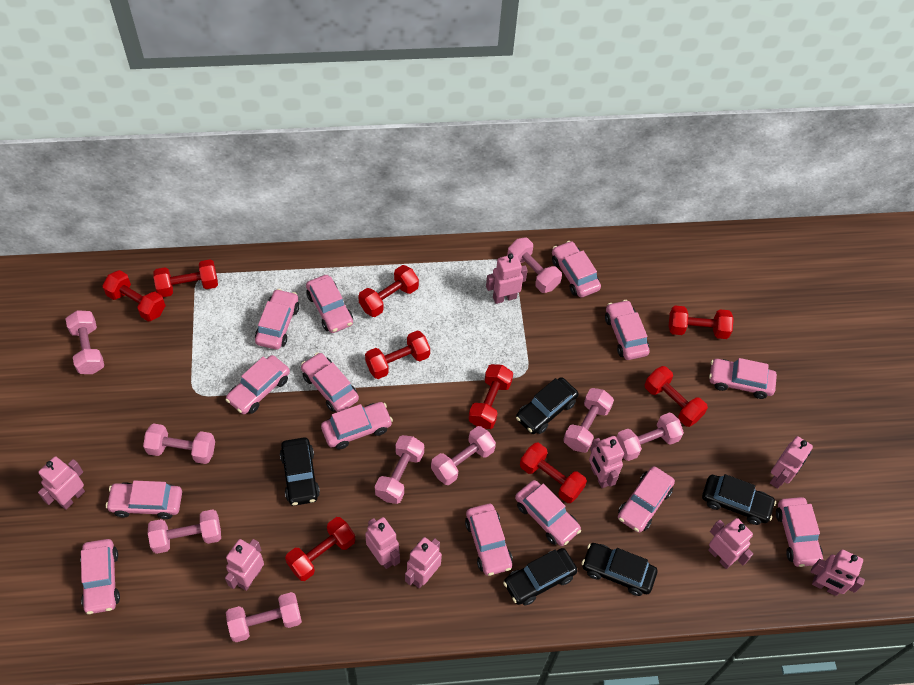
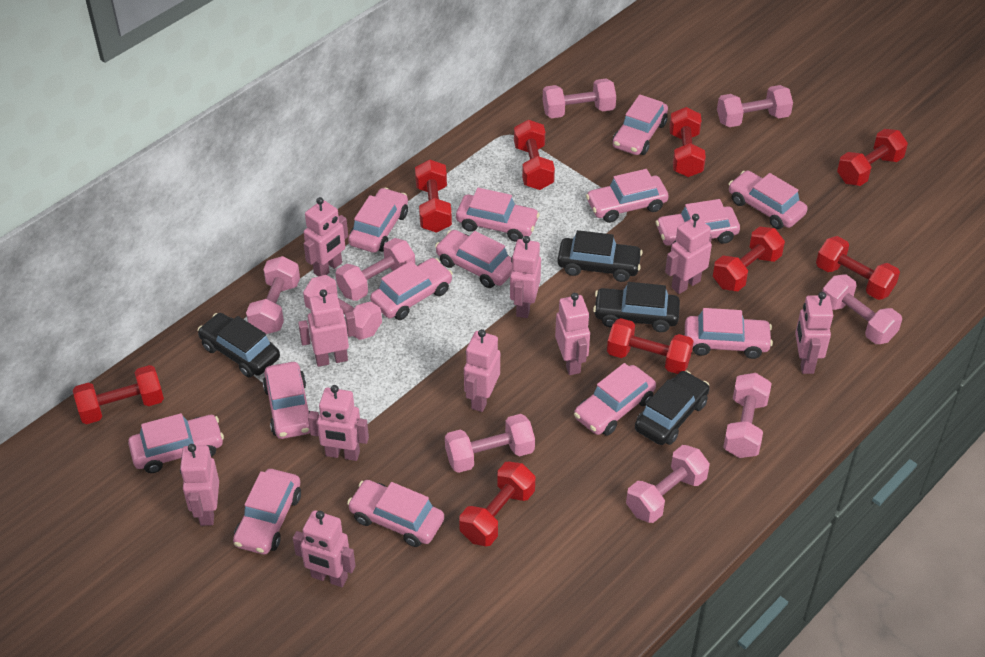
black car: 5 -> 4
pink robot: 9 -> 10

